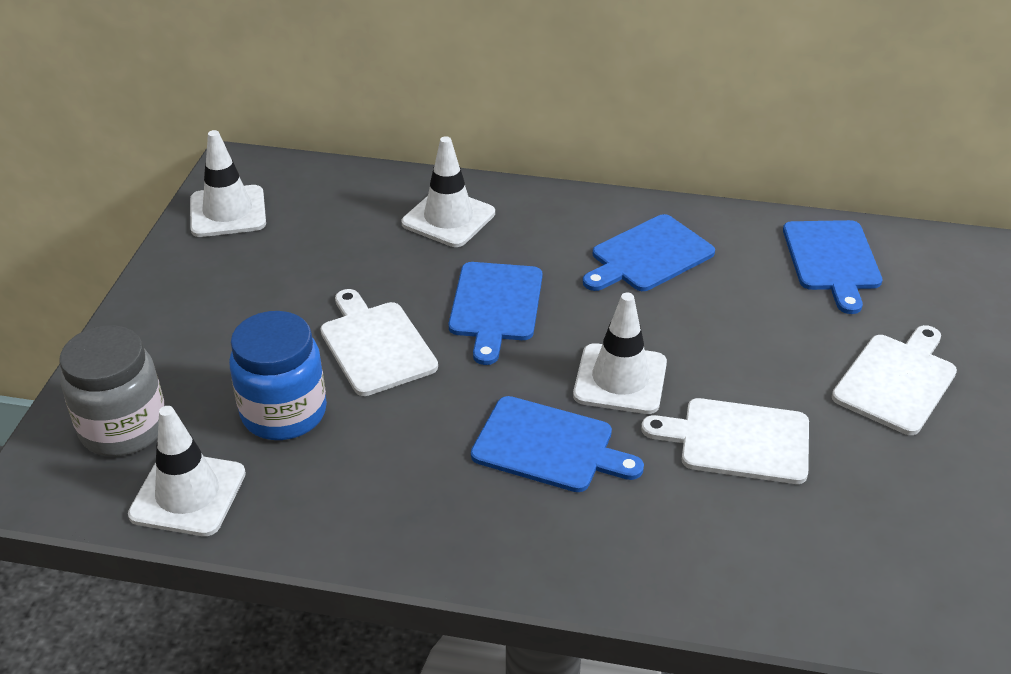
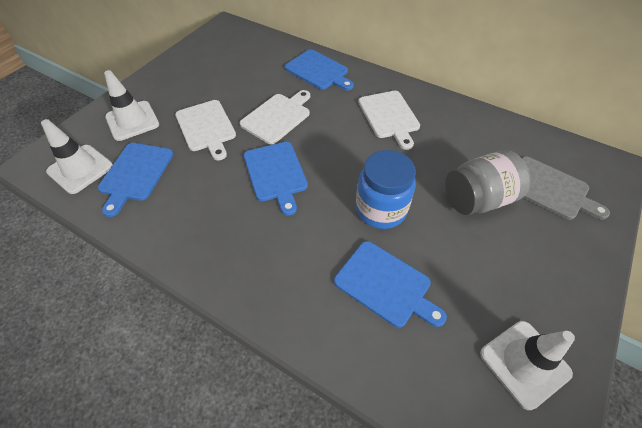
grey cutting board: 0 -> 1
white traffic cone: 4 -> 3

